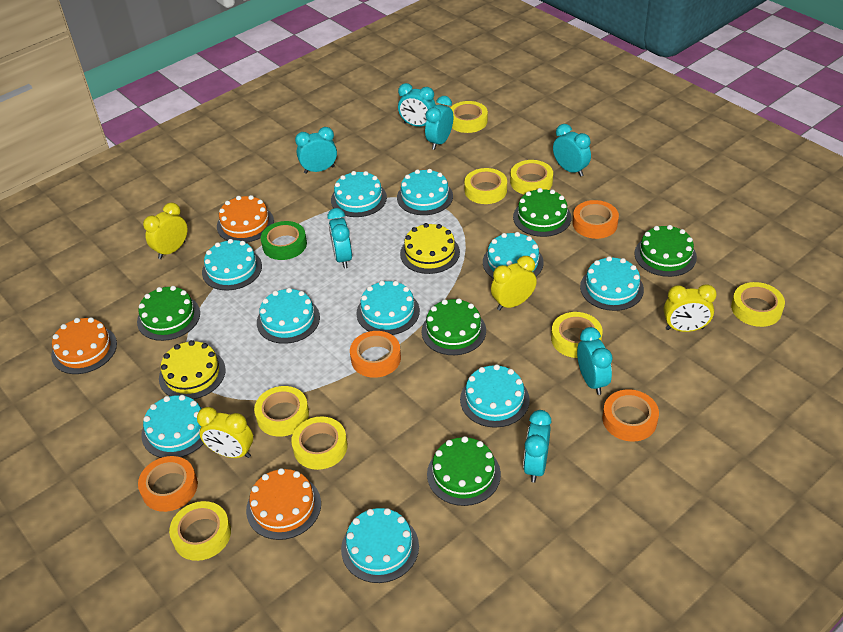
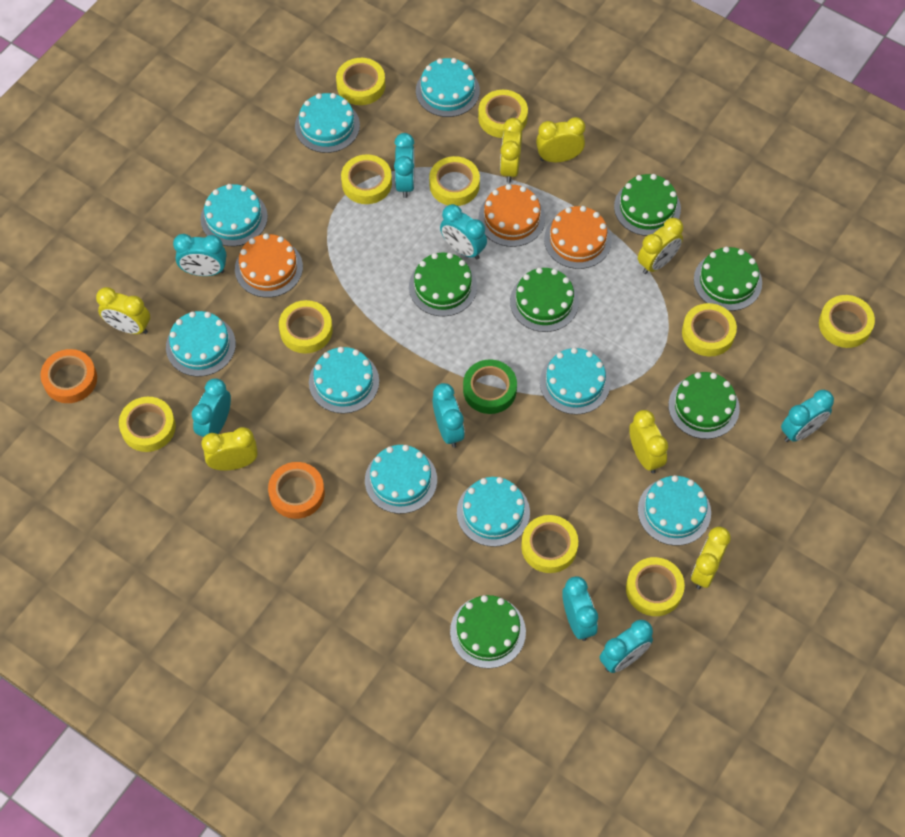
green cake: 5 -> 6
orange tape: 4 -> 2
turquoise cake: 10 -> 9
turquoise clock: 7 -> 8
yellow cake: 2 -> 0
yellow clock: 4 -> 7
yellow tape: 8 -> 10

